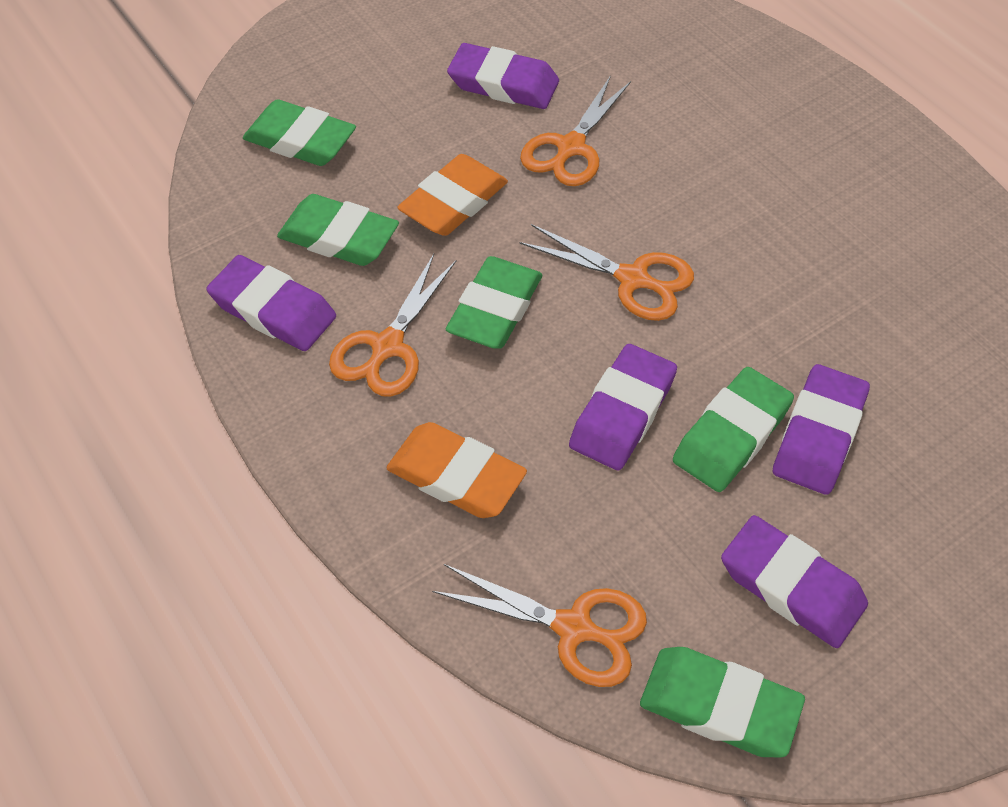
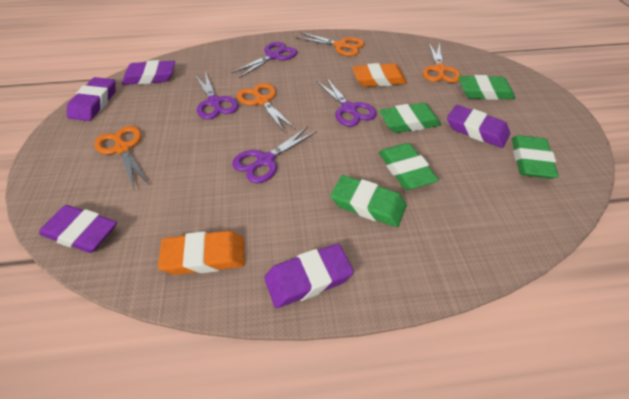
purple scissors: 0 -> 4

